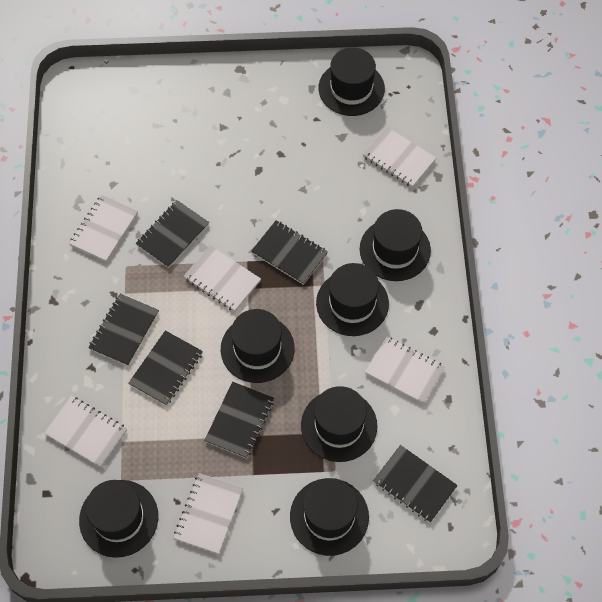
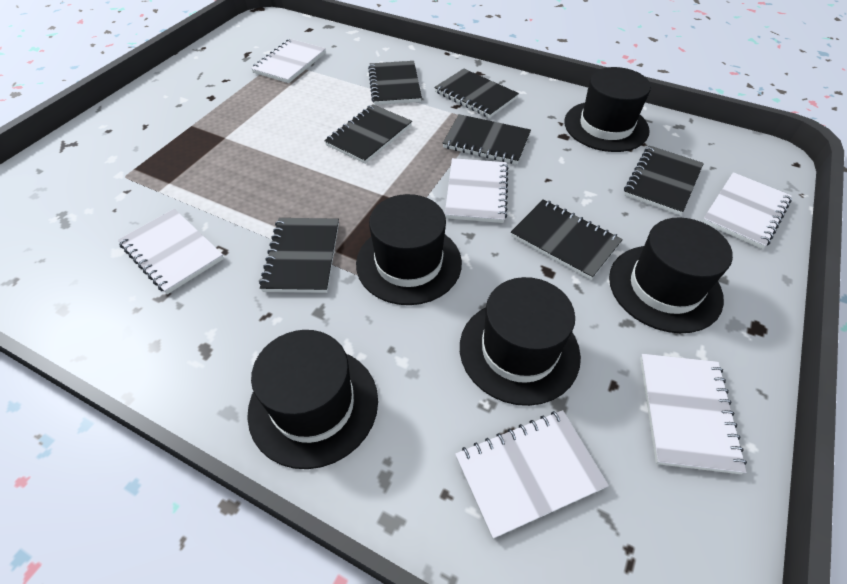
black hat: 7 -> 5
black notebook: 6 -> 7

